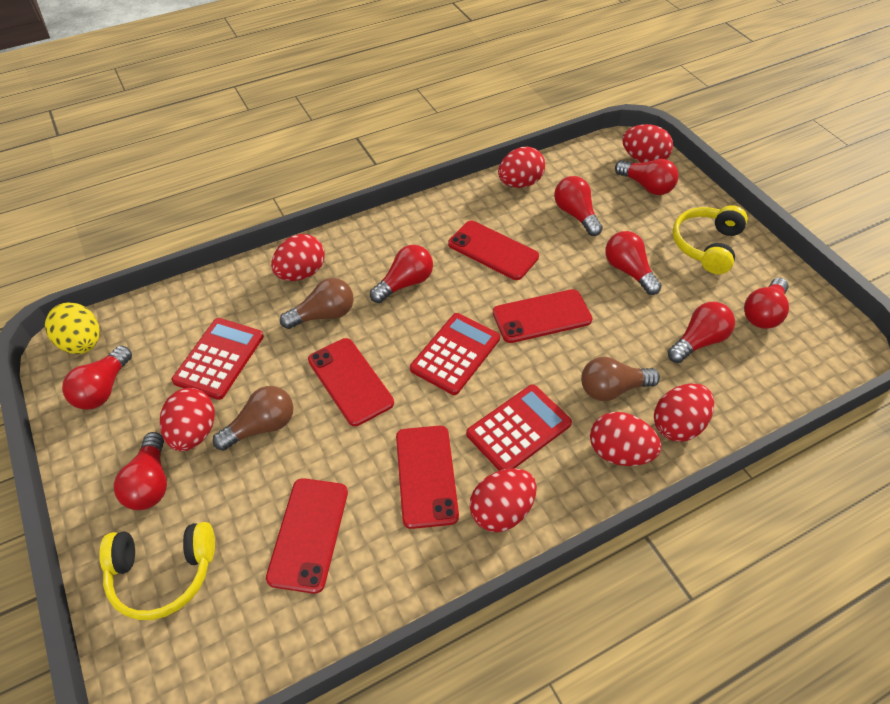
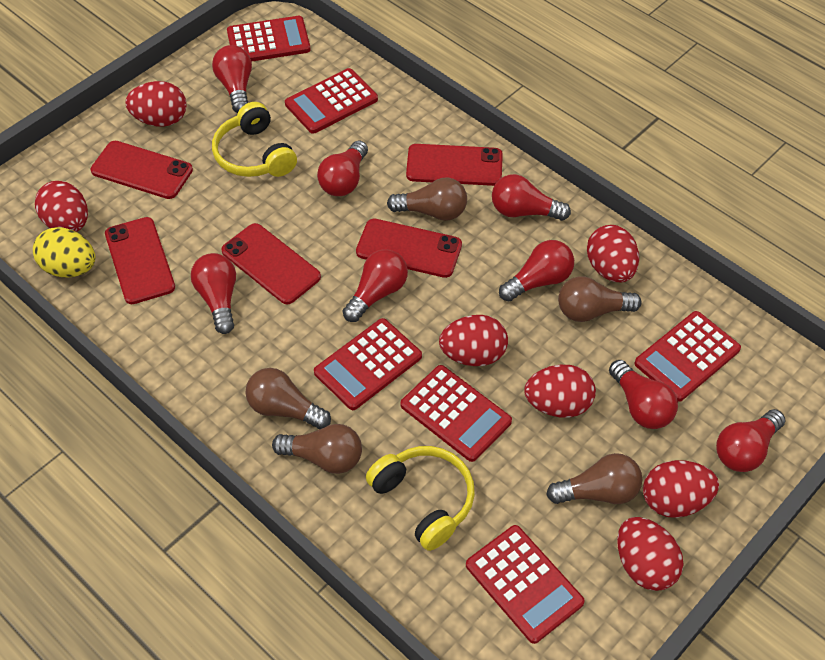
brown light bulb: 3 -> 5
red calculator: 3 -> 6

